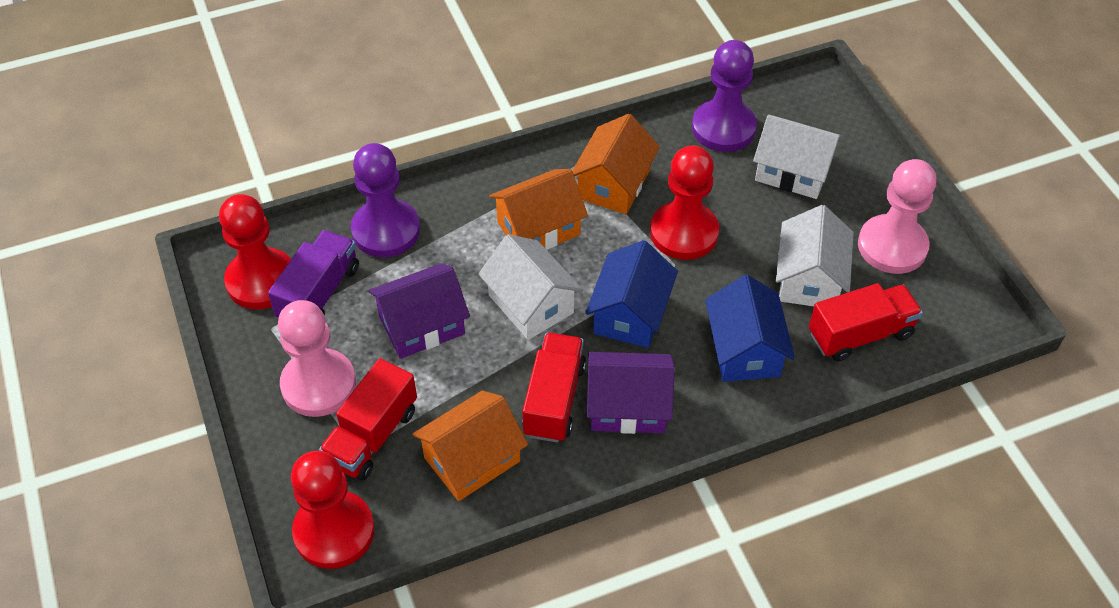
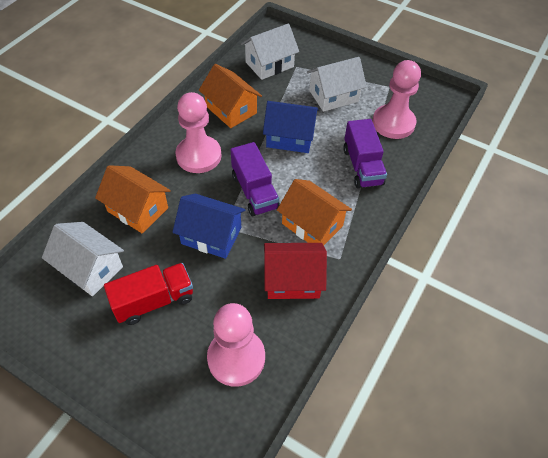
pink pawn: 2 -> 3
purple house: 2 -> 0
purple pawn: 2 -> 0
purple truck: 1 -> 2
red house: 0 -> 1
red pawn: 3 -> 0
red truck: 3 -> 1

